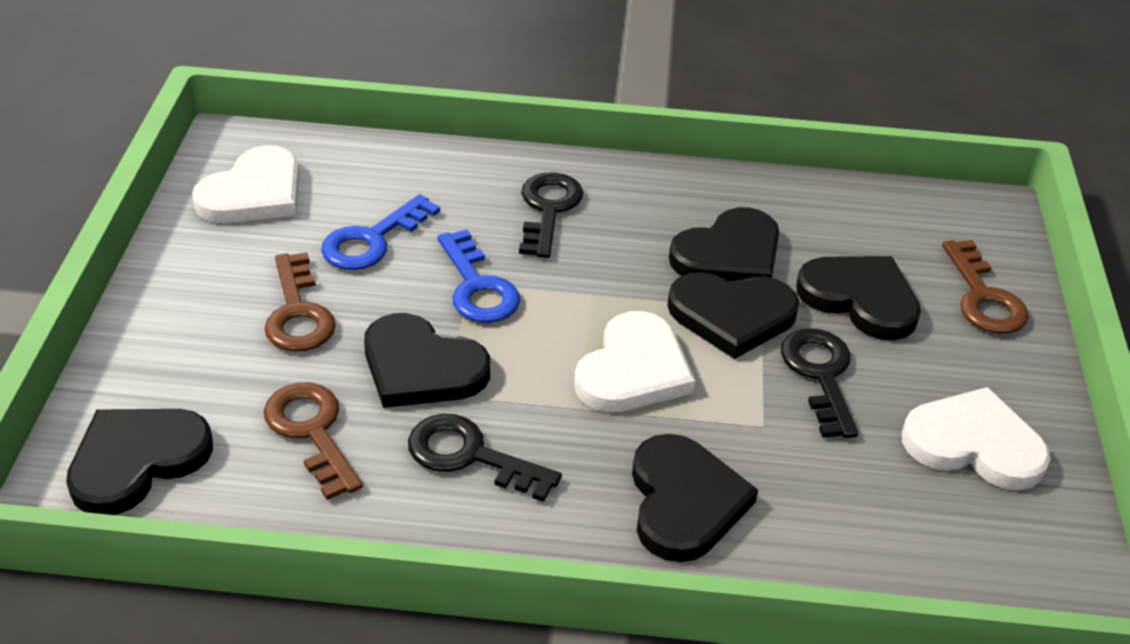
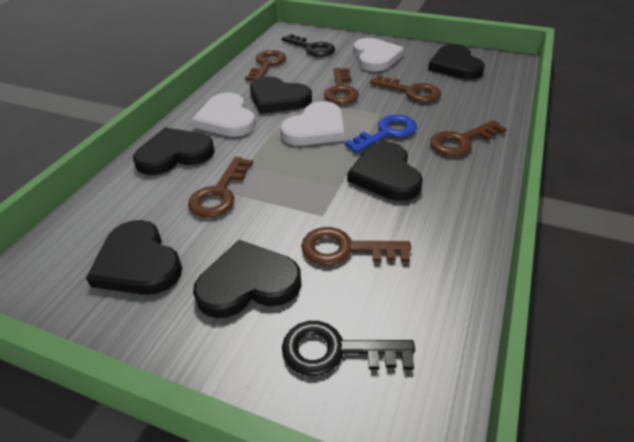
black key: 3 -> 2
blue key: 2 -> 1
brown key: 3 -> 6

